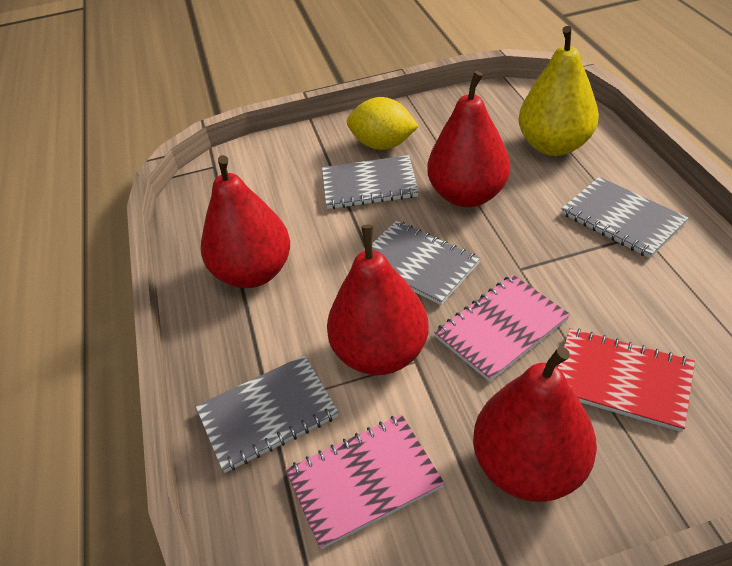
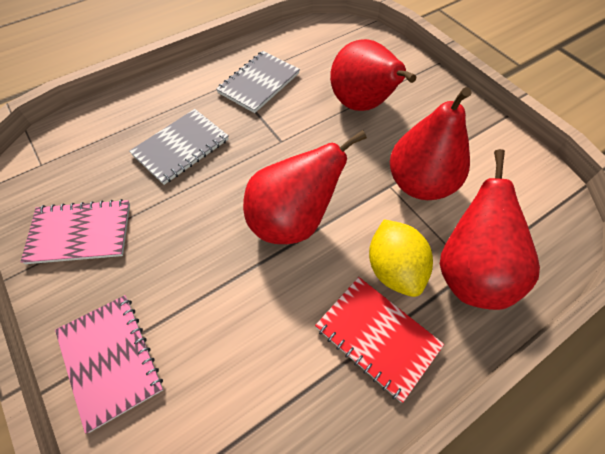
grey notebook: 4 -> 2
yellow pear: 1 -> 0

